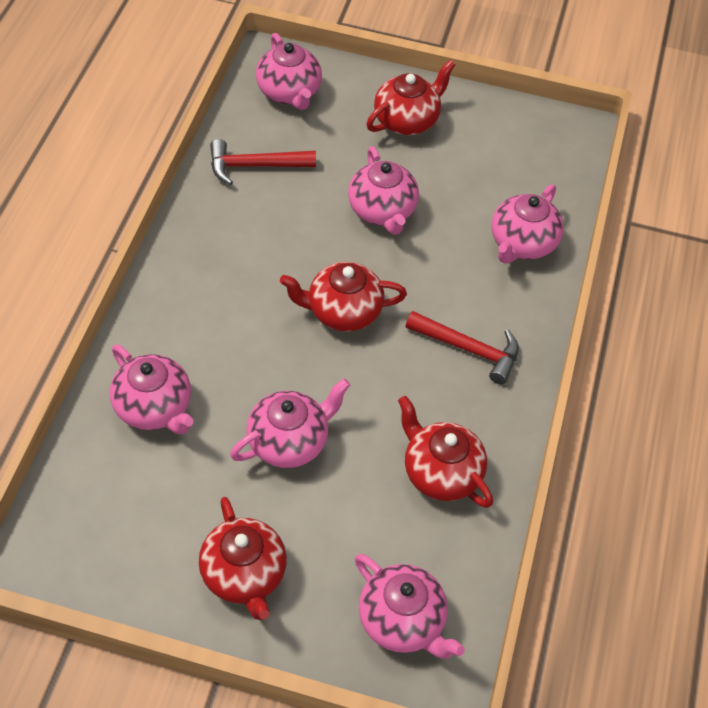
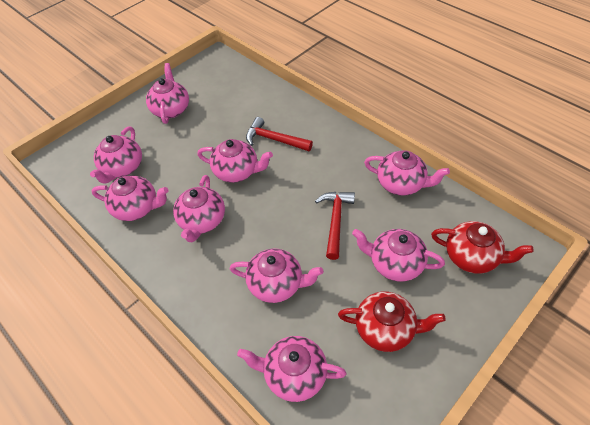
pink teapot: 6 -> 9
red teapot: 4 -> 2

